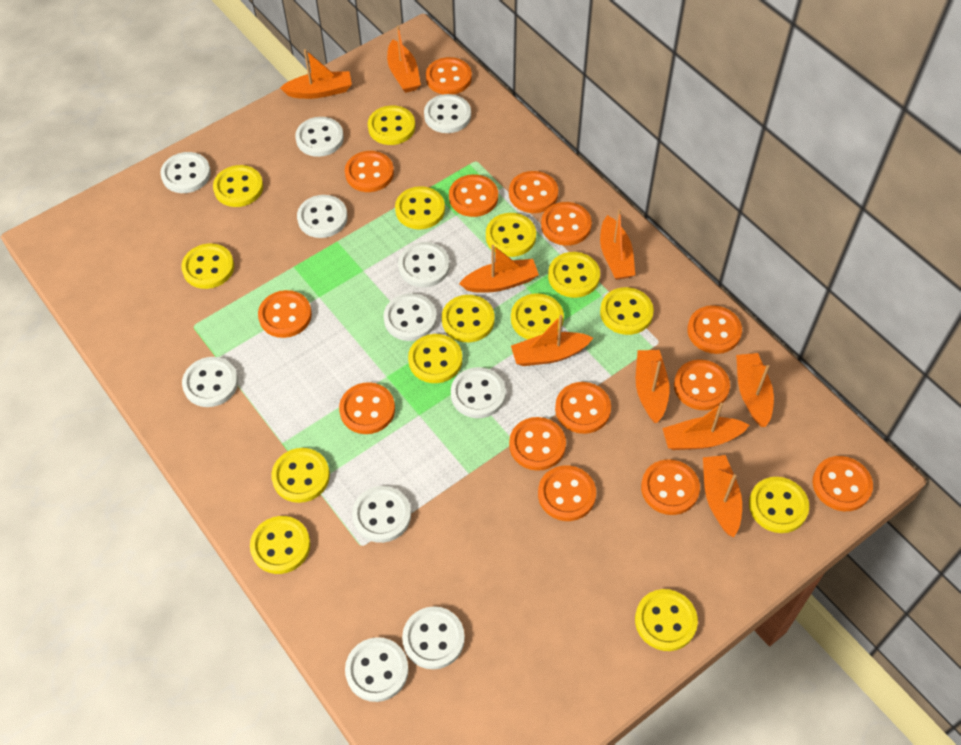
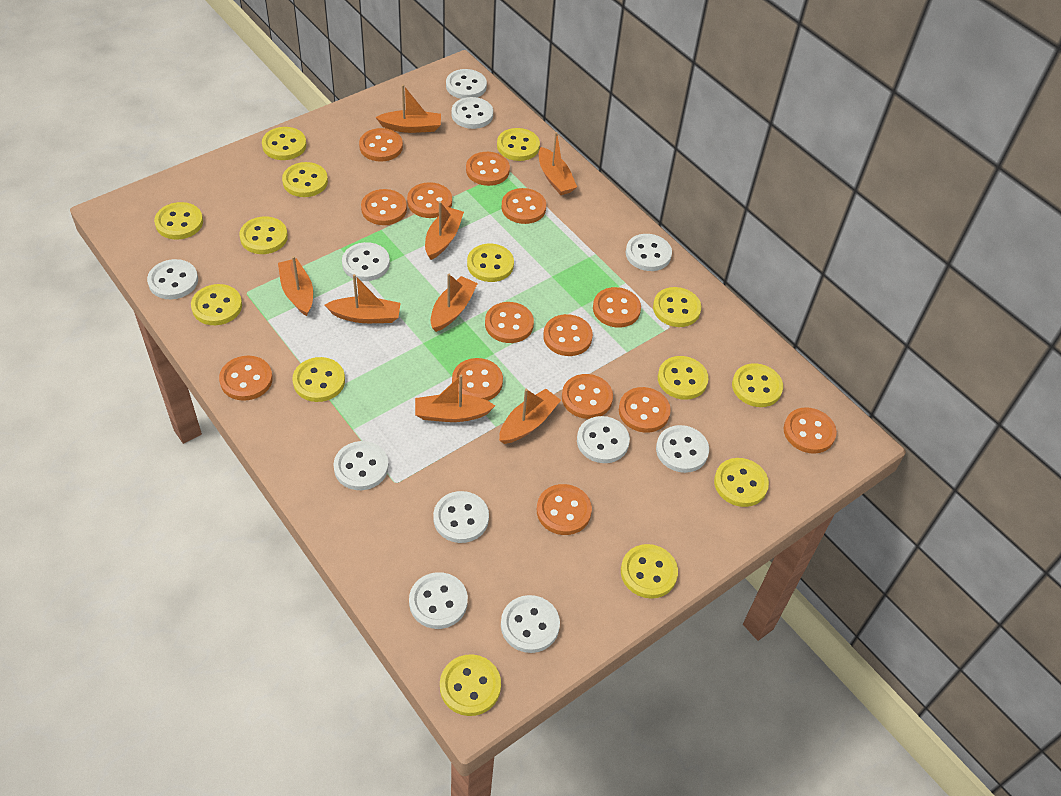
orange boat: 9 -> 8

